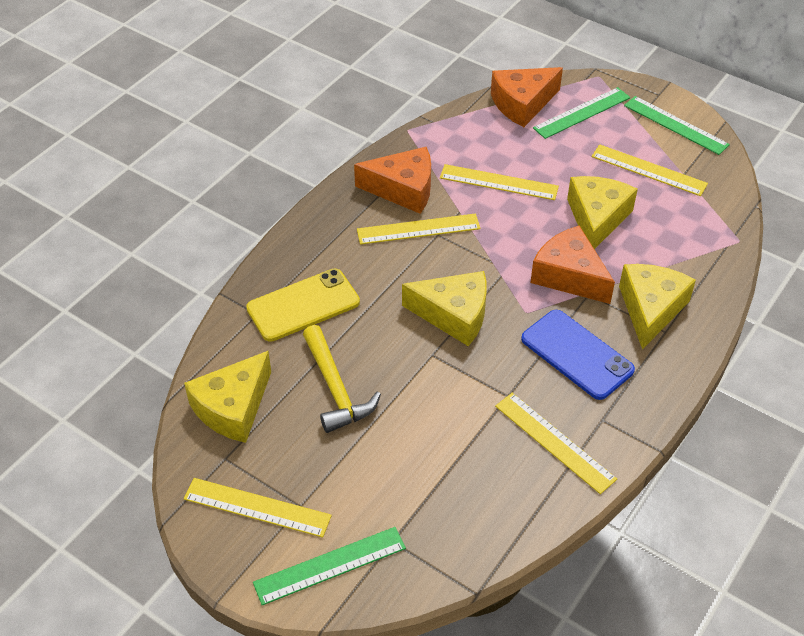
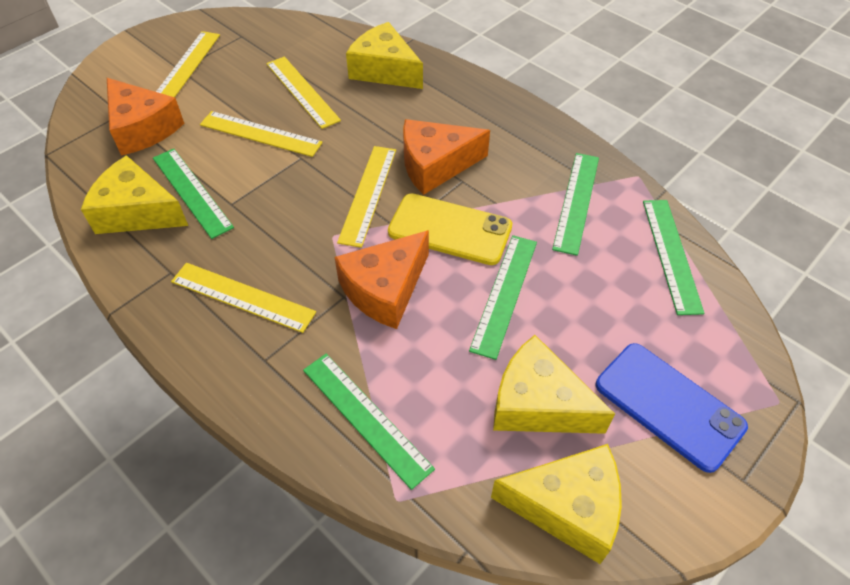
green ruler: 3 -> 5
yellow hammer: 1 -> 0

